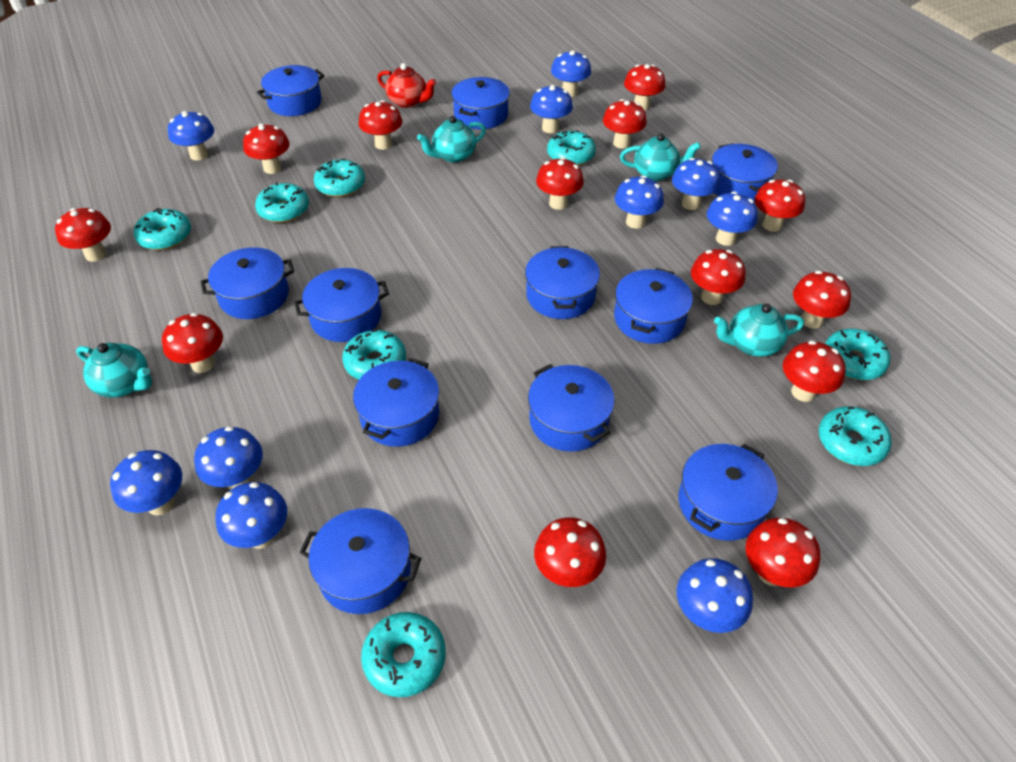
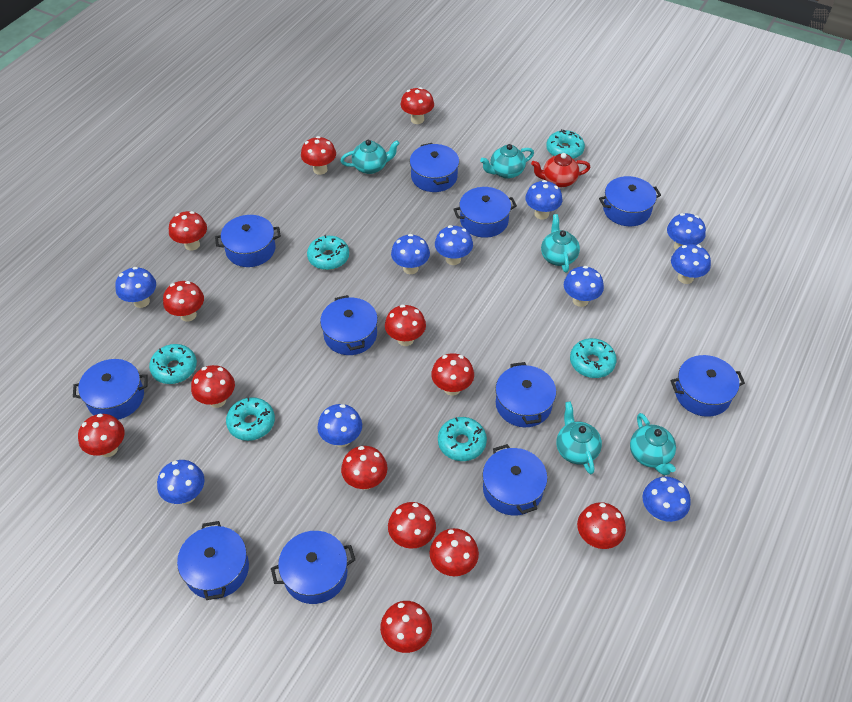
turquoise donut: 8 -> 6
turquoise teapot: 4 -> 5

